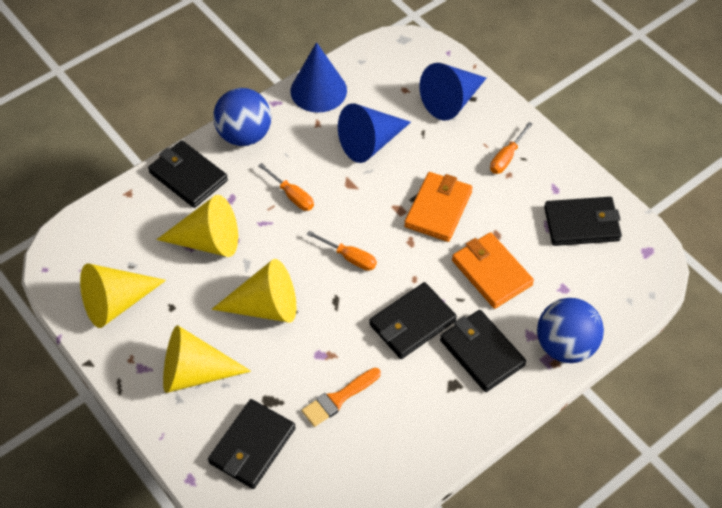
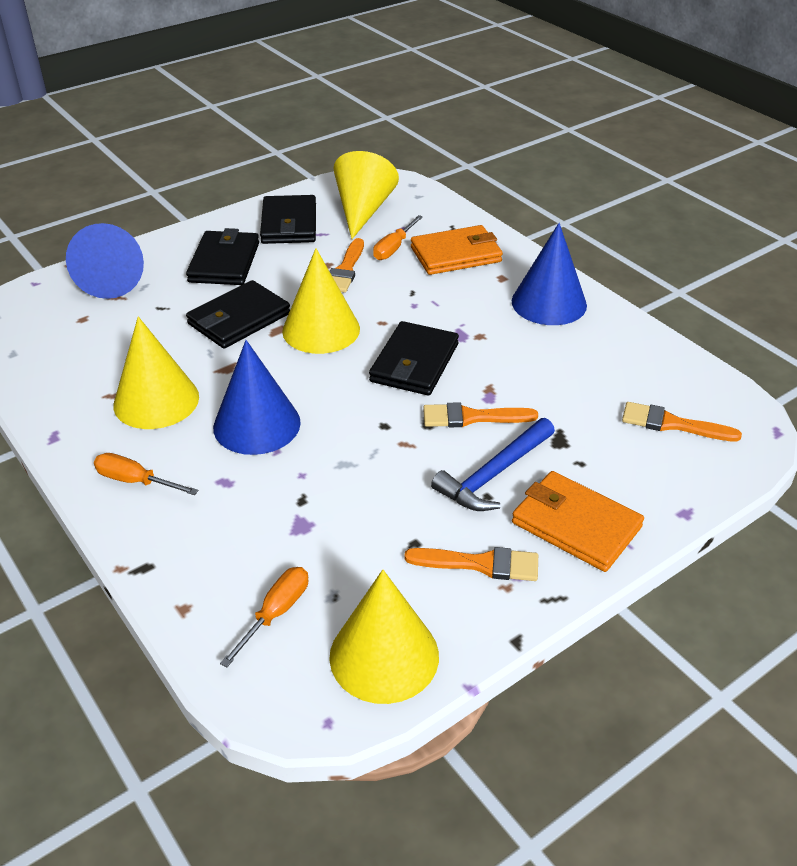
black wallet: 5 -> 4
blue ball: 2 -> 0
blue hammer: 0 -> 1
orange brush: 1 -> 4

